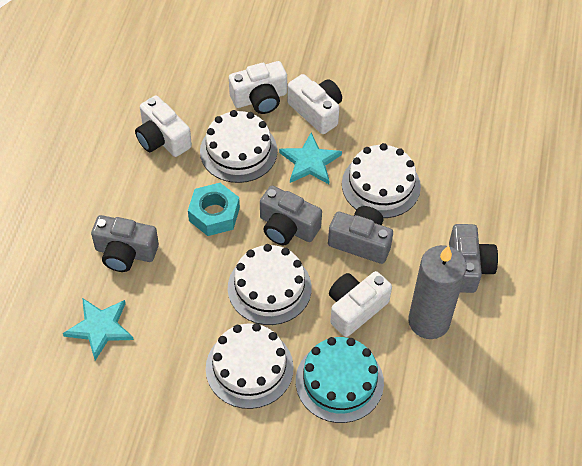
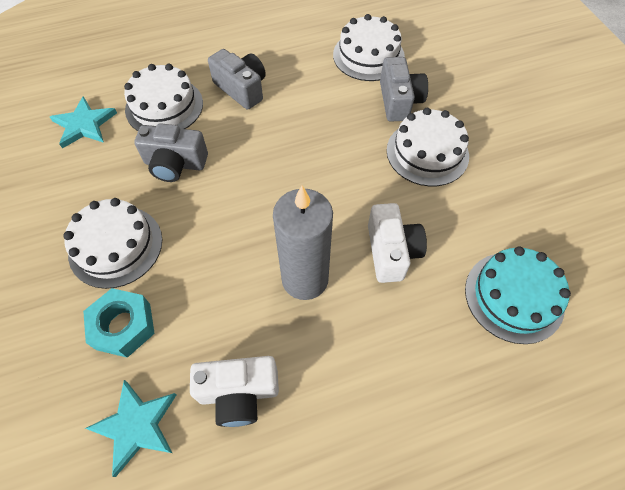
grey camera: 4 -> 3
white camera: 4 -> 2

